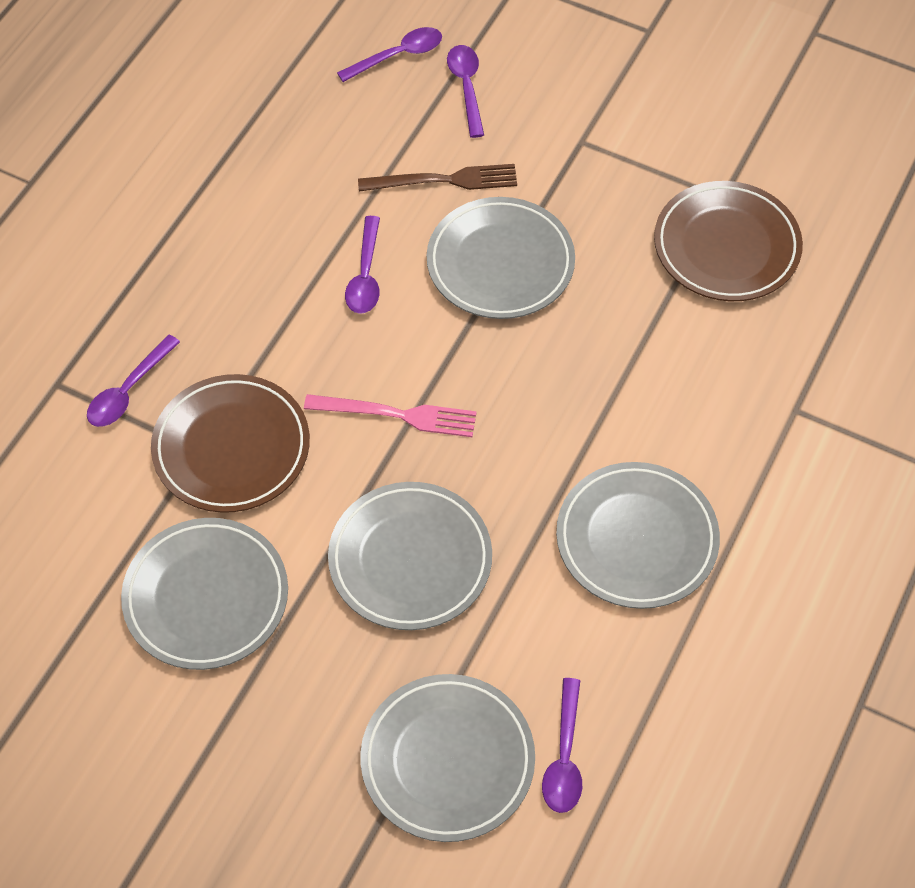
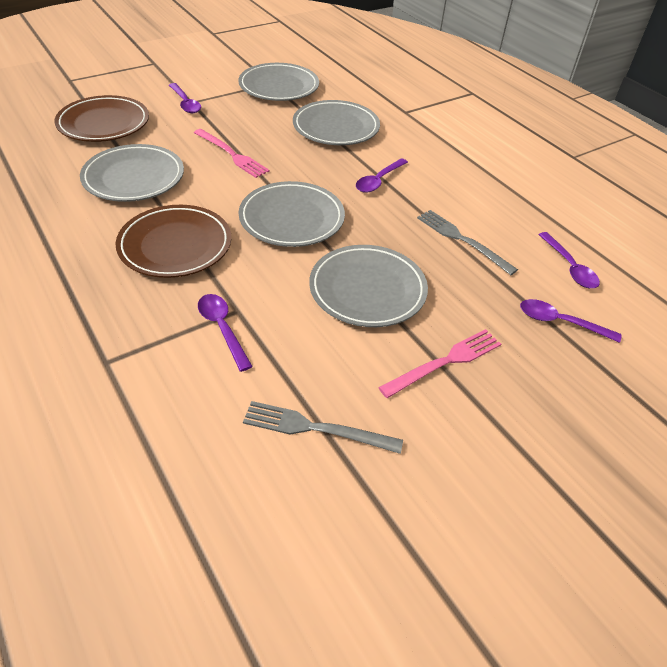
brown fork: 1 -> 0
grey fork: 0 -> 2
pink fork: 1 -> 2

